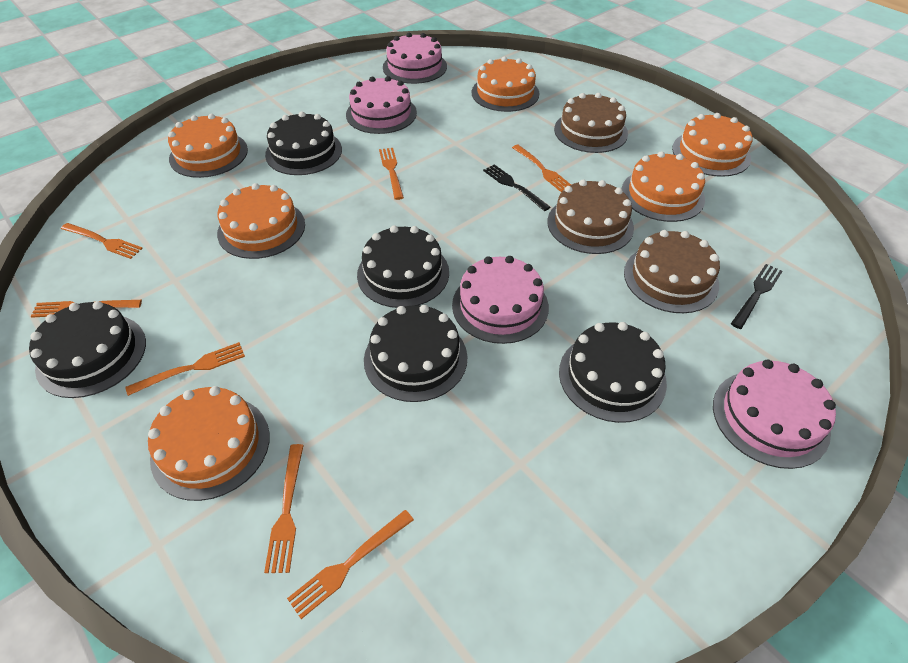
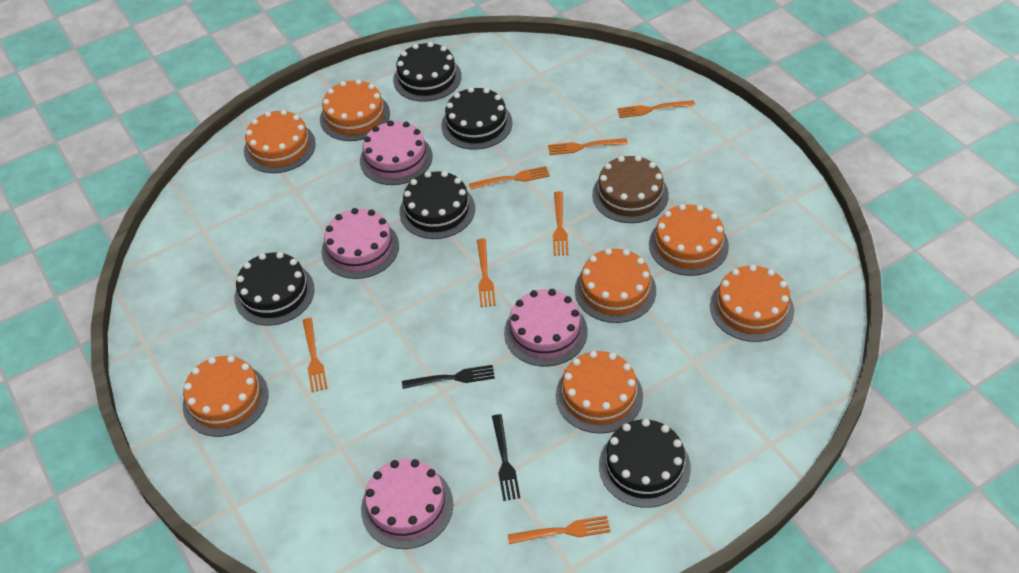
brown cake: 3 -> 1
orange cake: 6 -> 7

